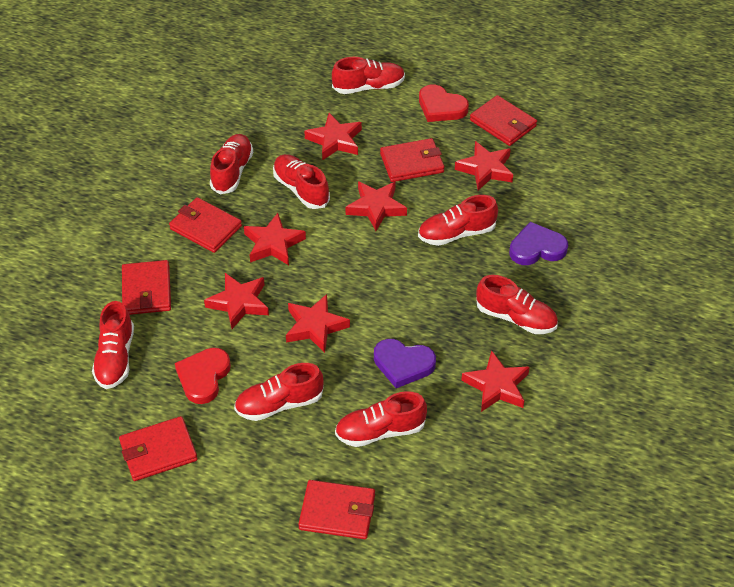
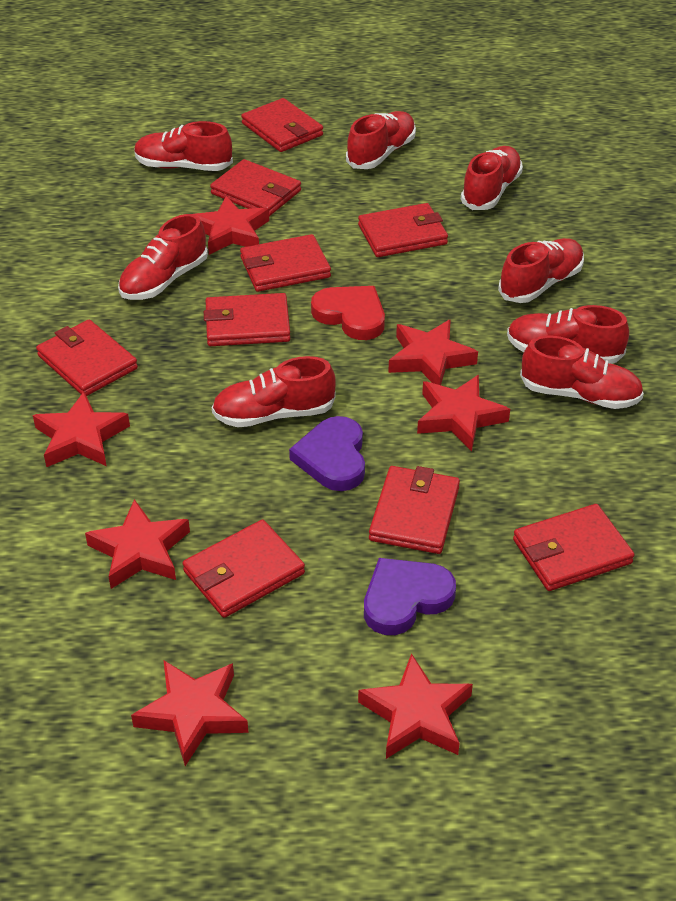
red heart: 2 -> 1
red wallet: 6 -> 9

